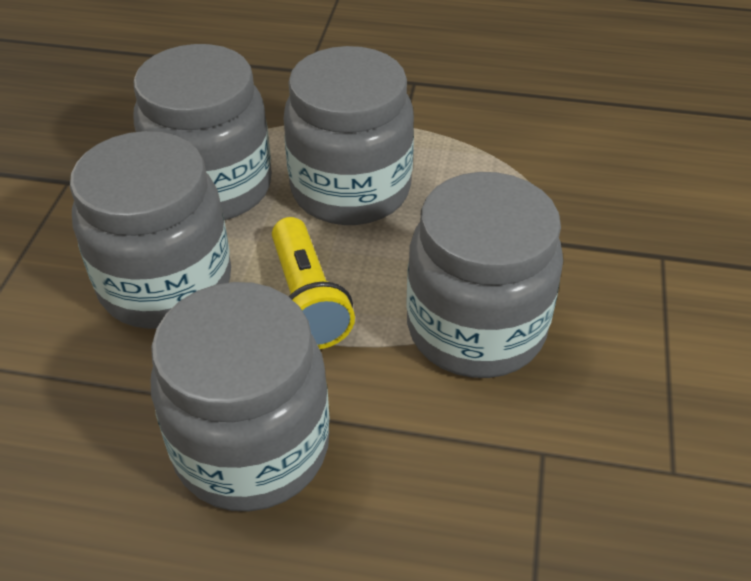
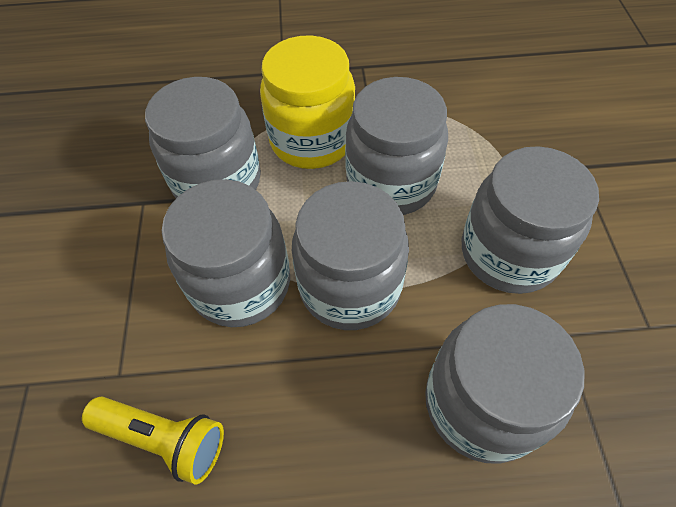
grey jar: 5 -> 6
yellow jar: 0 -> 1

